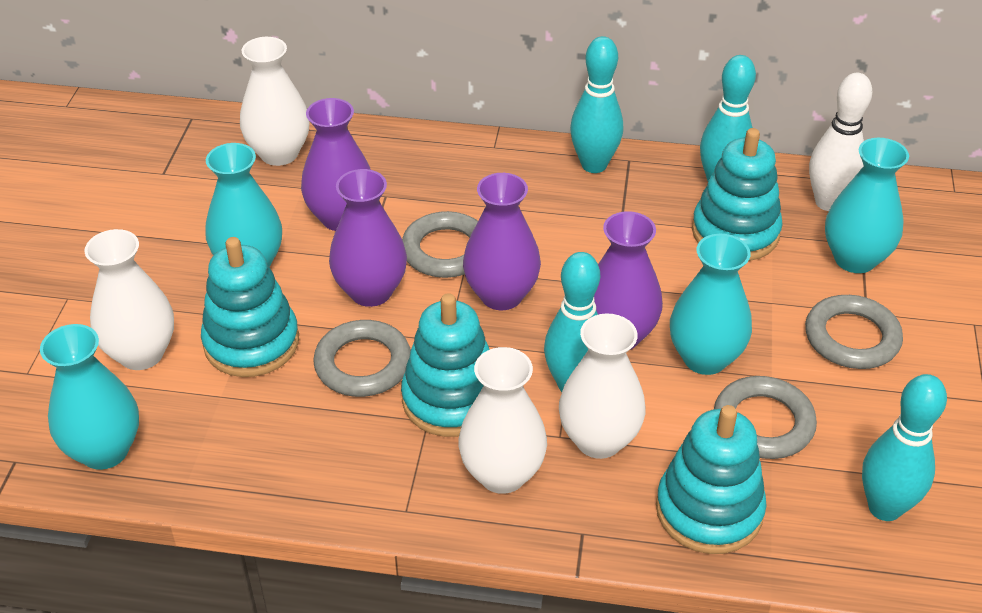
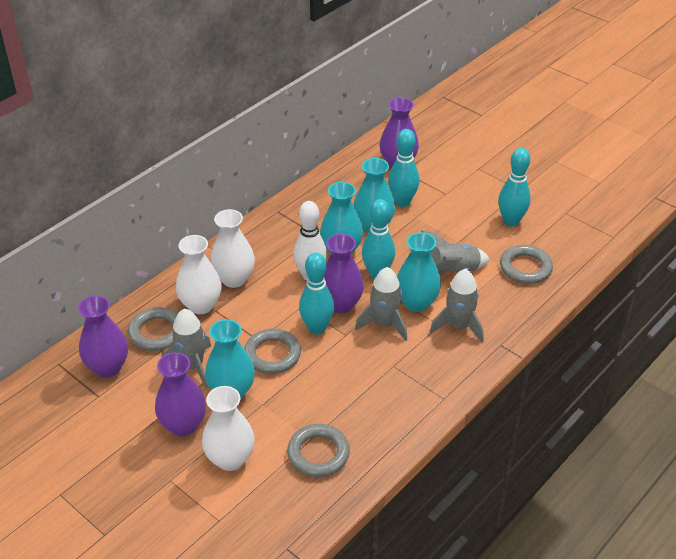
grey rocket: 0 -> 4
turquoise stacking toy: 4 -> 0
white vase: 4 -> 3

